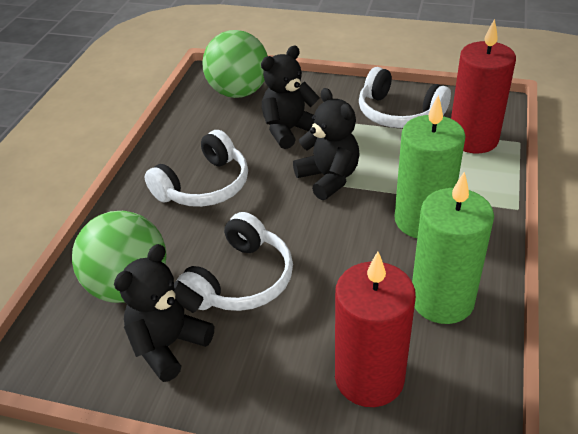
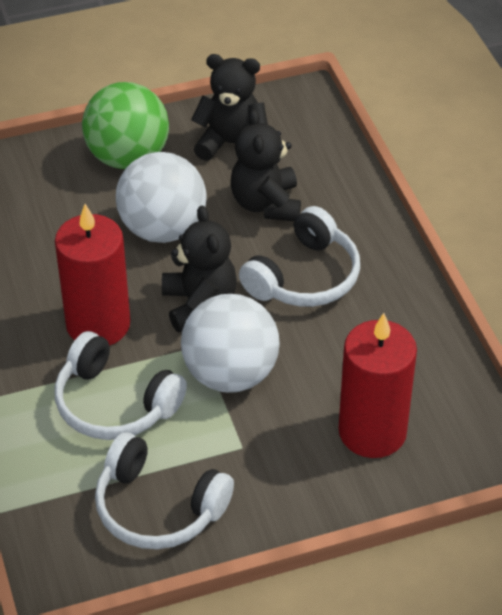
green ball: 2 -> 1
green candle: 2 -> 0
white ball: 0 -> 2

